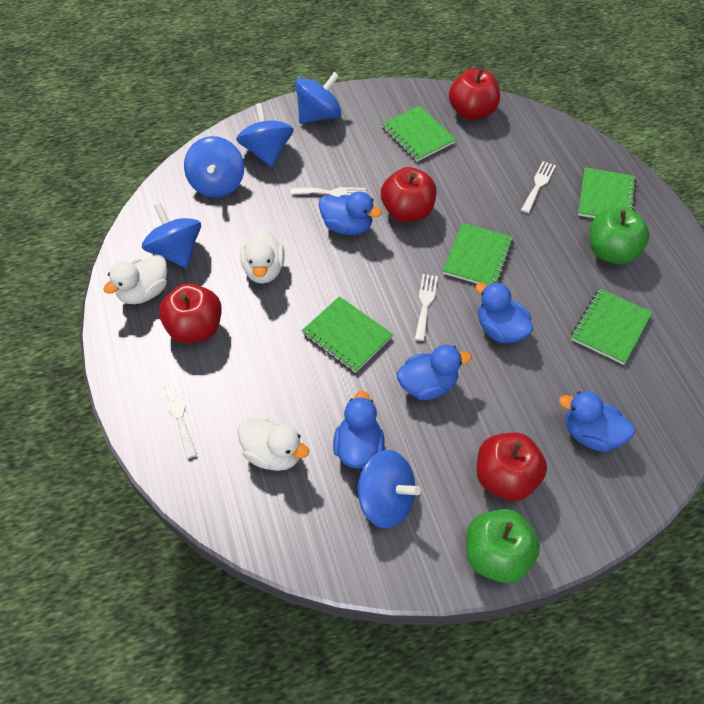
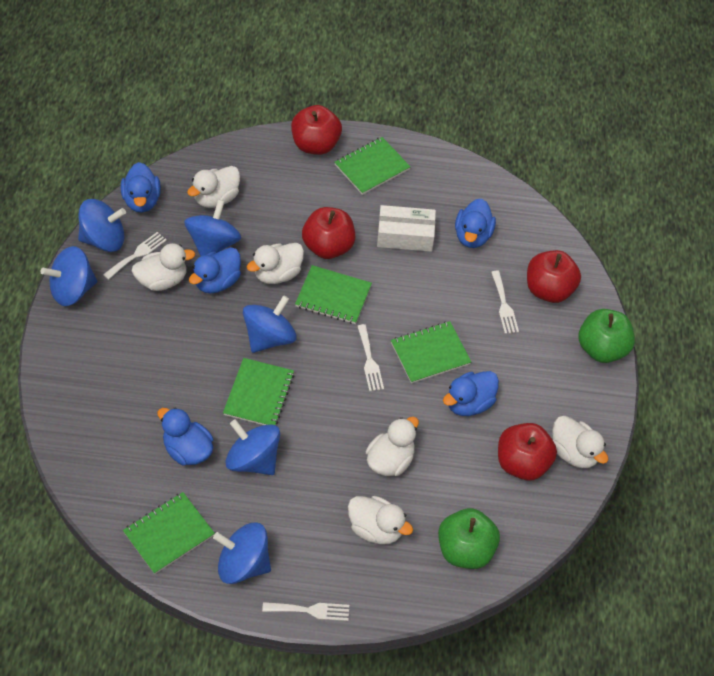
blue spinning top: 5 -> 6
white box: 0 -> 1
white duck: 3 -> 6

